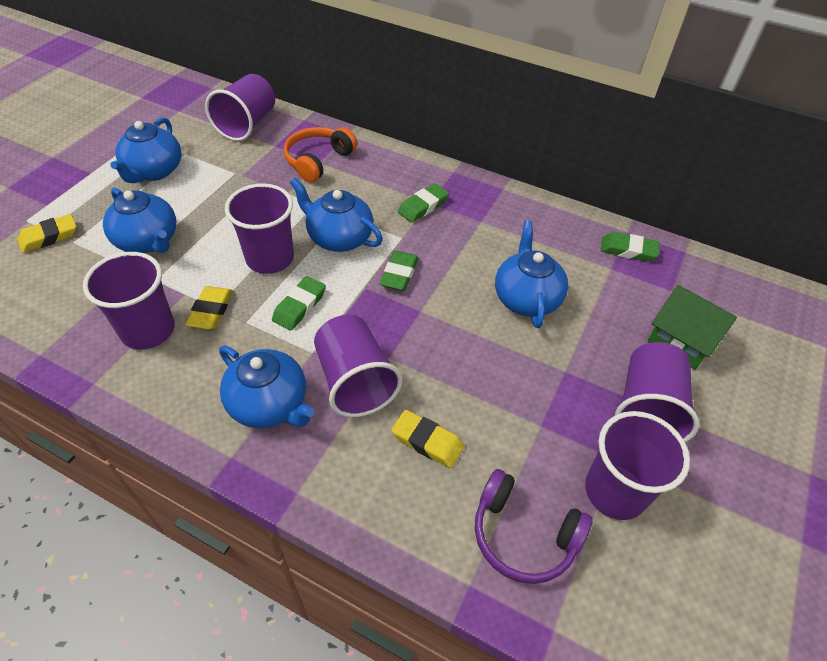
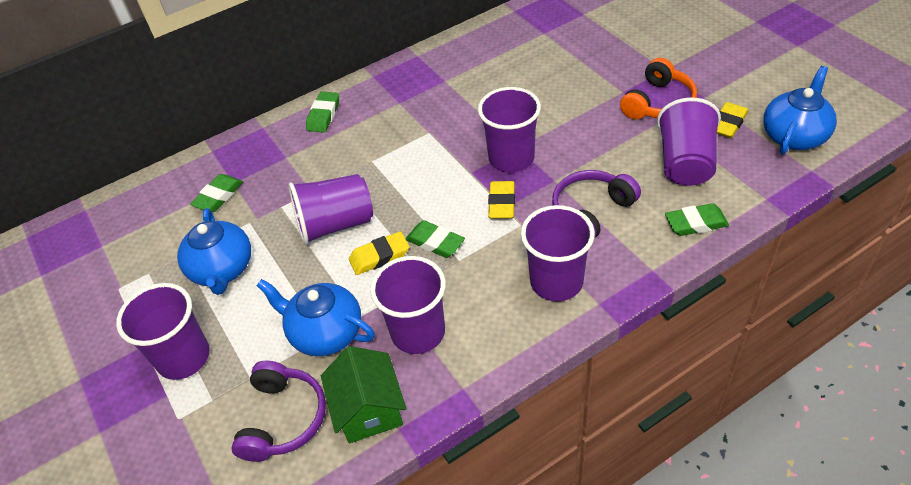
blue teapot: 5 -> 3
purple headphones: 1 -> 2

